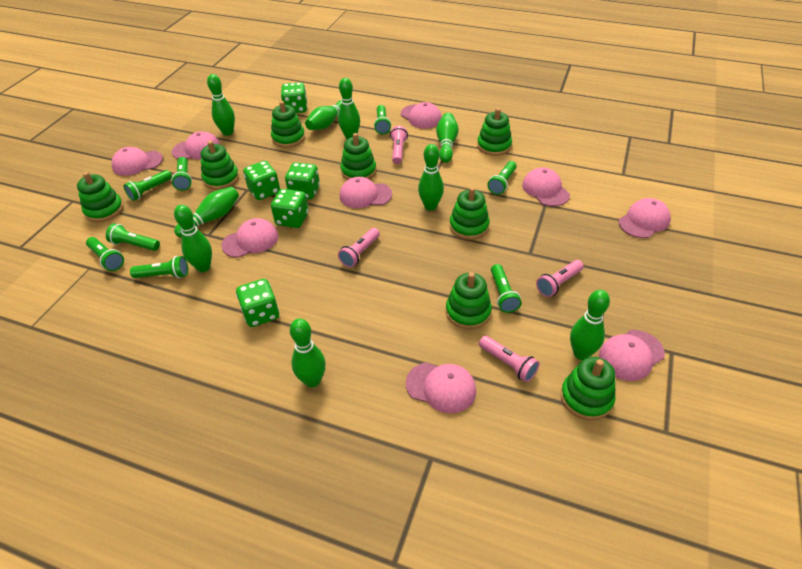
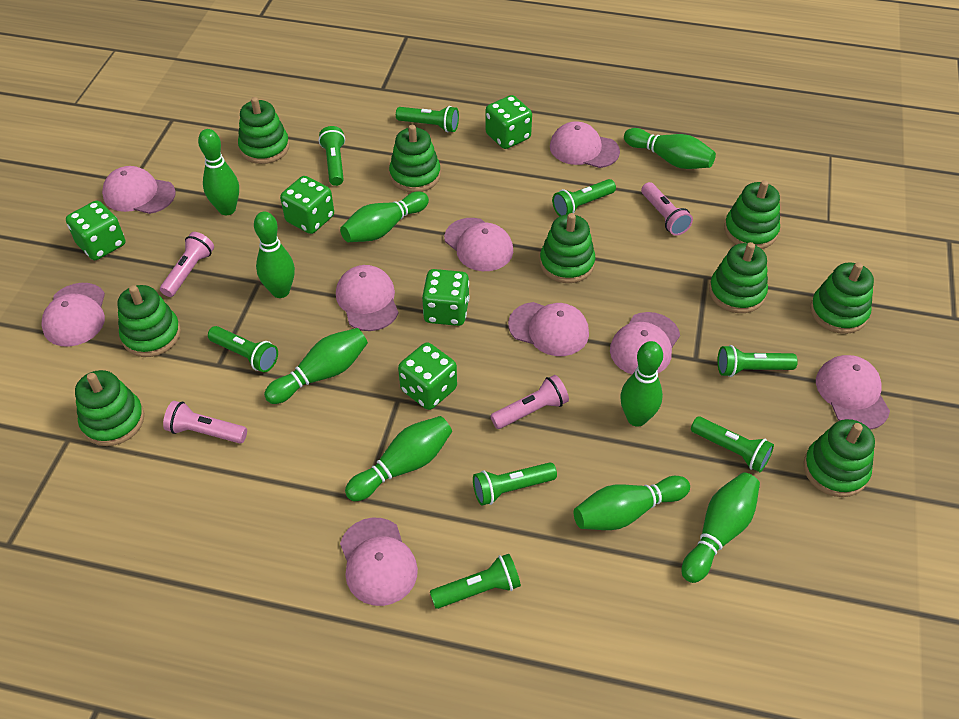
green stacking toy: 8 -> 9

